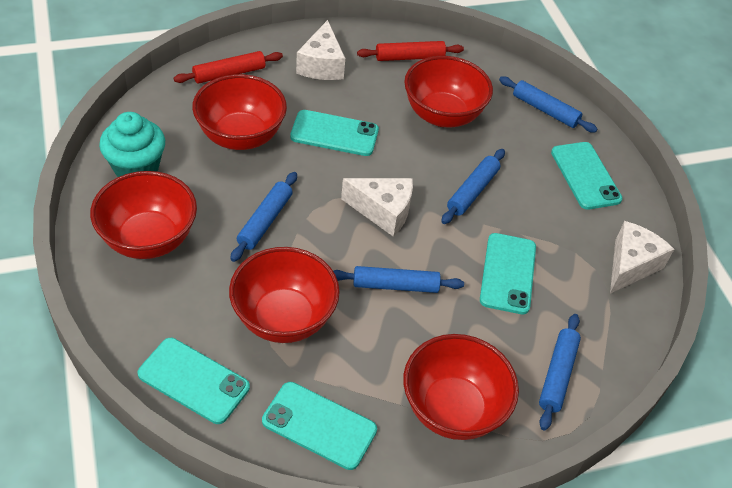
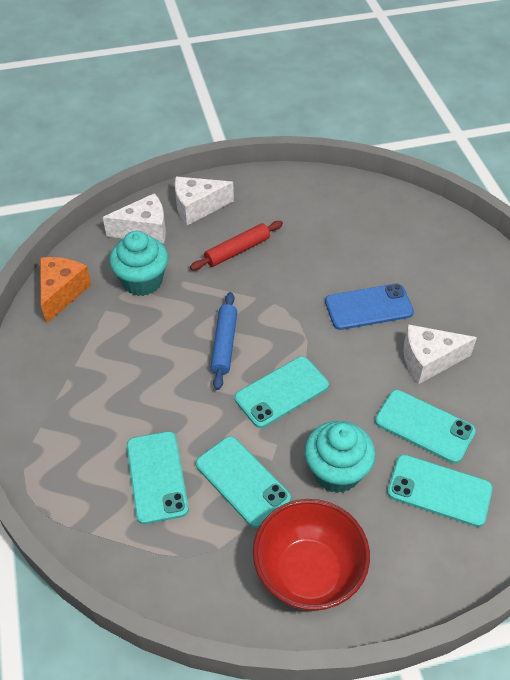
blue phone: 0 -> 1
blue rolling pin: 5 -> 1
orange cheese: 0 -> 1
red bowl: 5 -> 1
red rolling pin: 2 -> 1
turquoise cupcake: 1 -> 2

